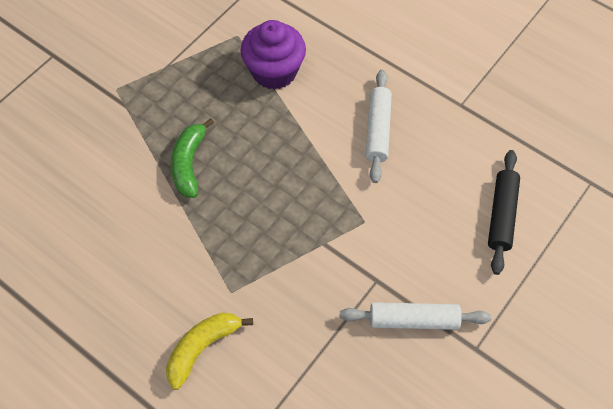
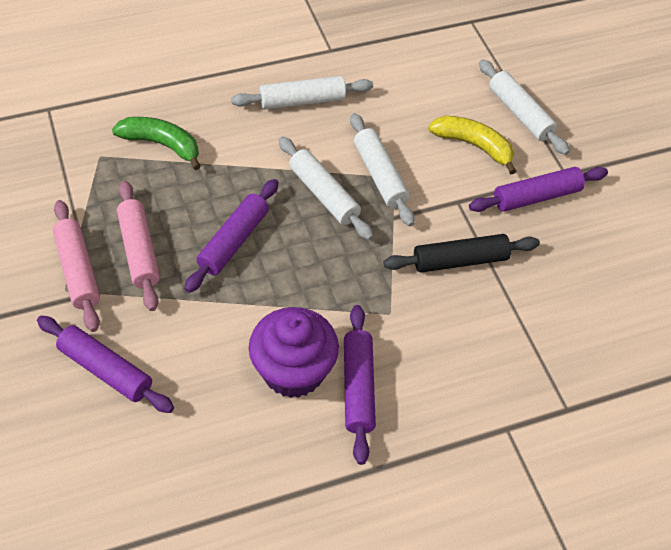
pink rolling pin: 0 -> 2
purple rolling pin: 0 -> 4
white rolling pin: 2 -> 4

